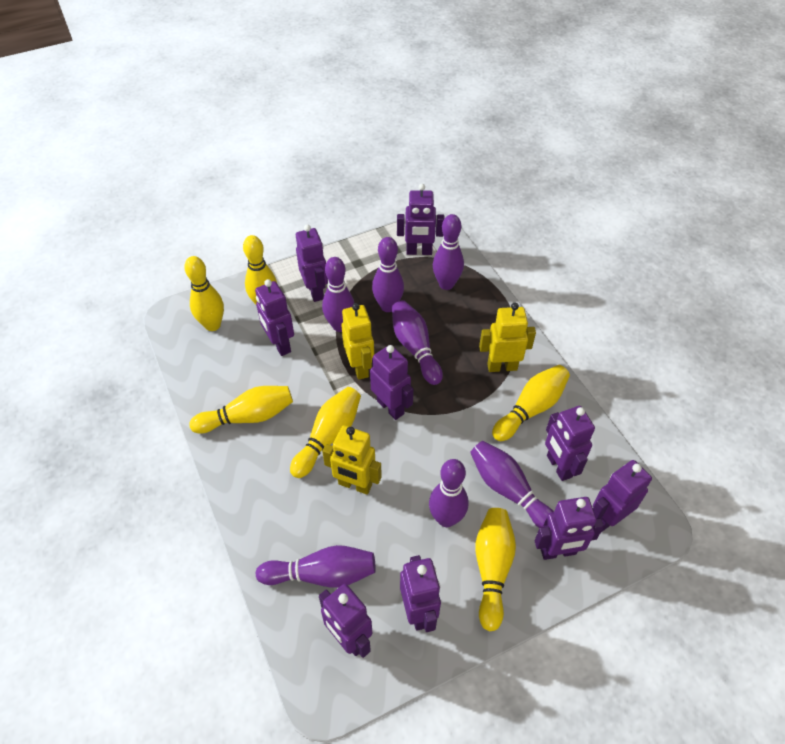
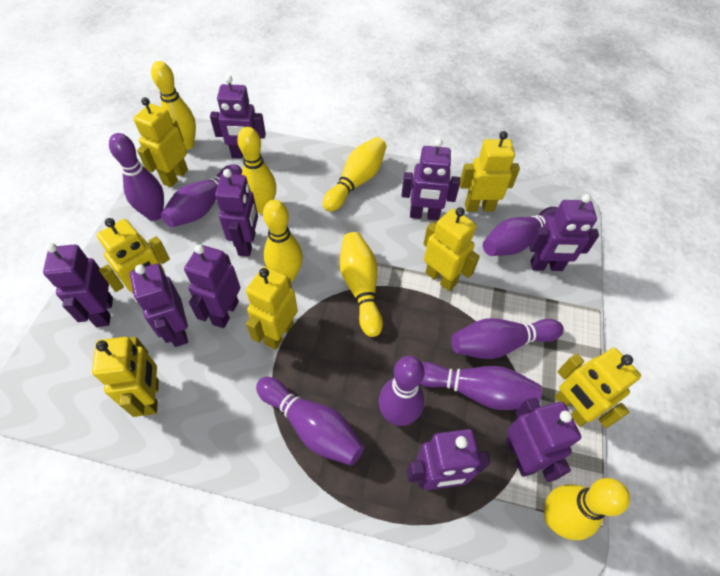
yellow robot: 3 -> 7

